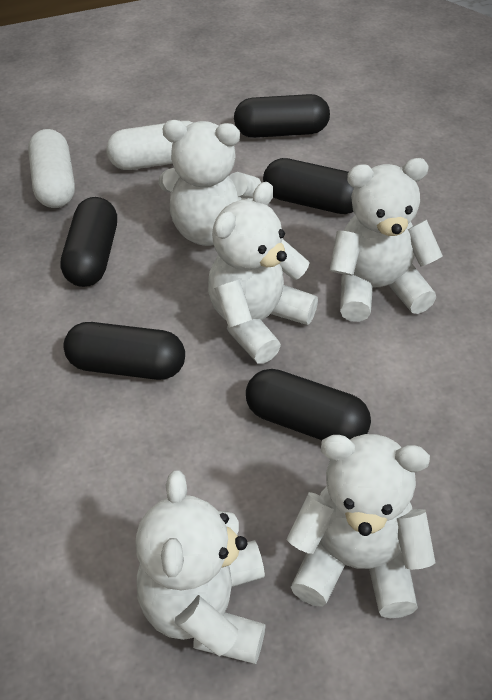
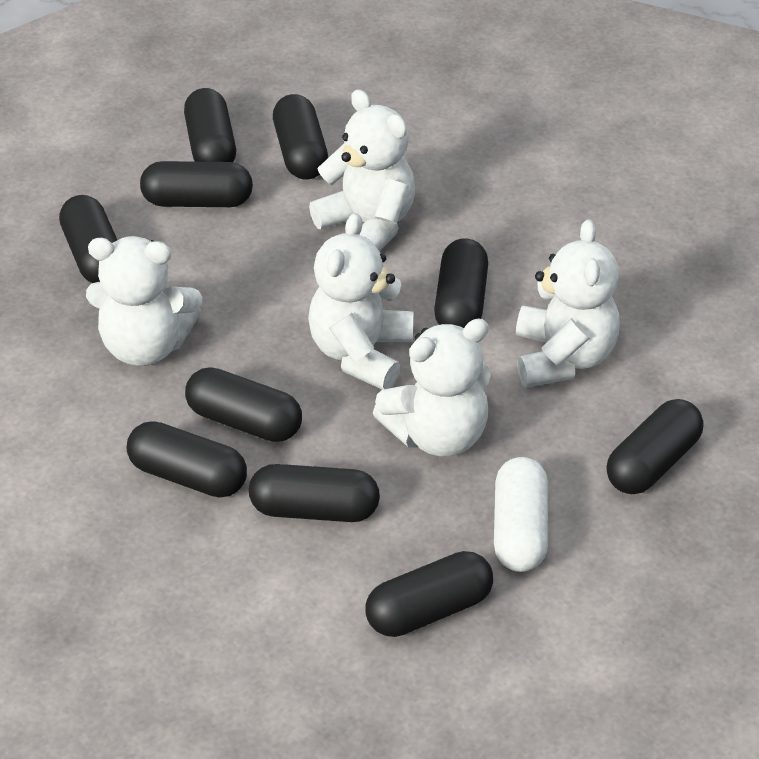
black capsule: 5 -> 10
white capsule: 2 -> 1

